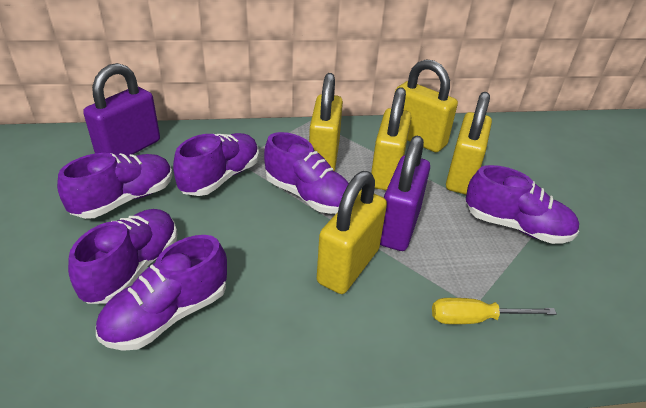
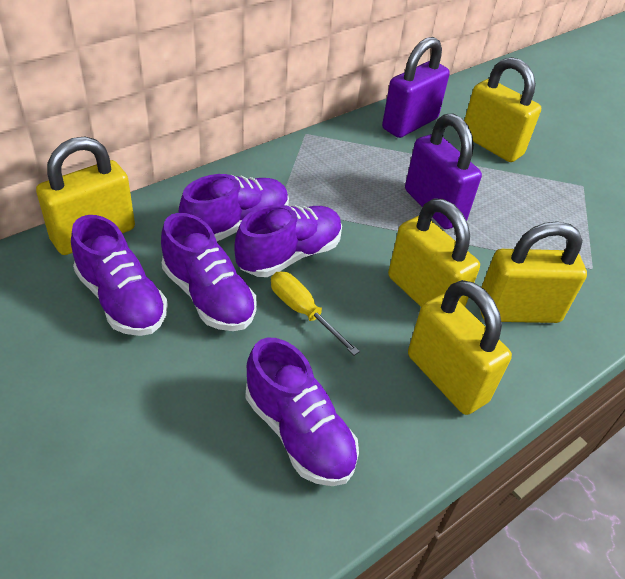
purple shoe: 6 -> 5

